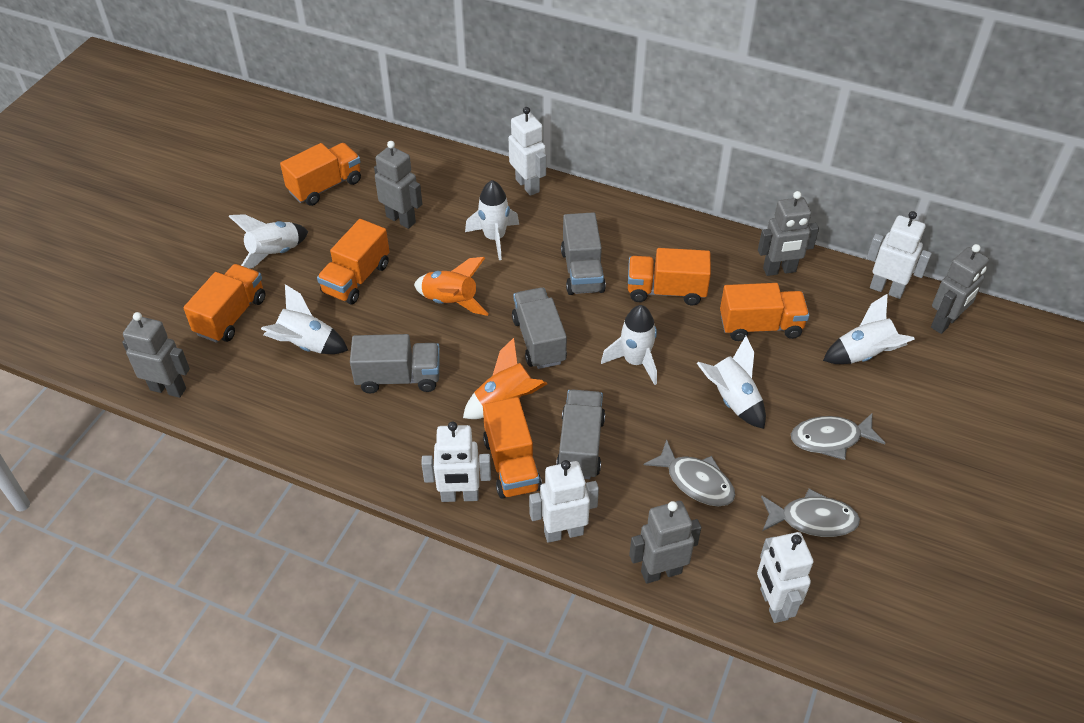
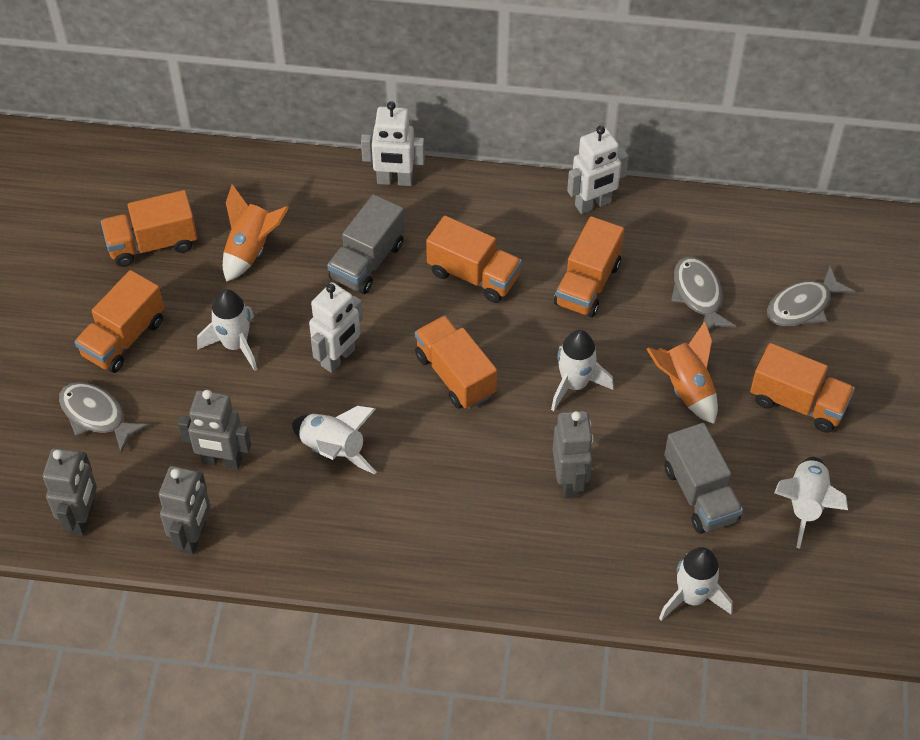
grey robot: 5 -> 4
grey truck: 4 -> 2
white robot: 5 -> 3
white rocket: 6 -> 5

